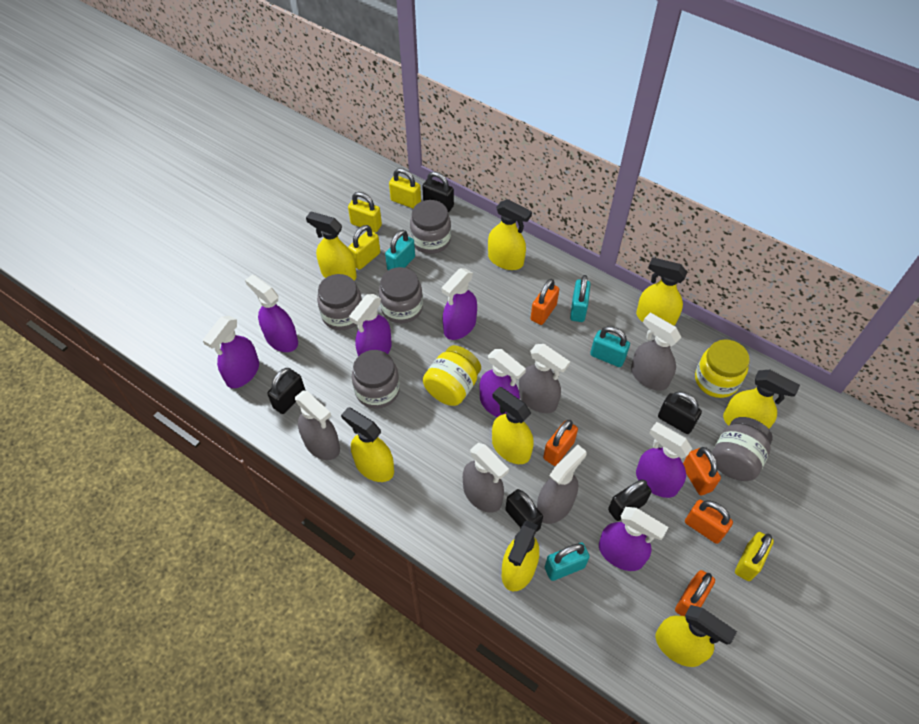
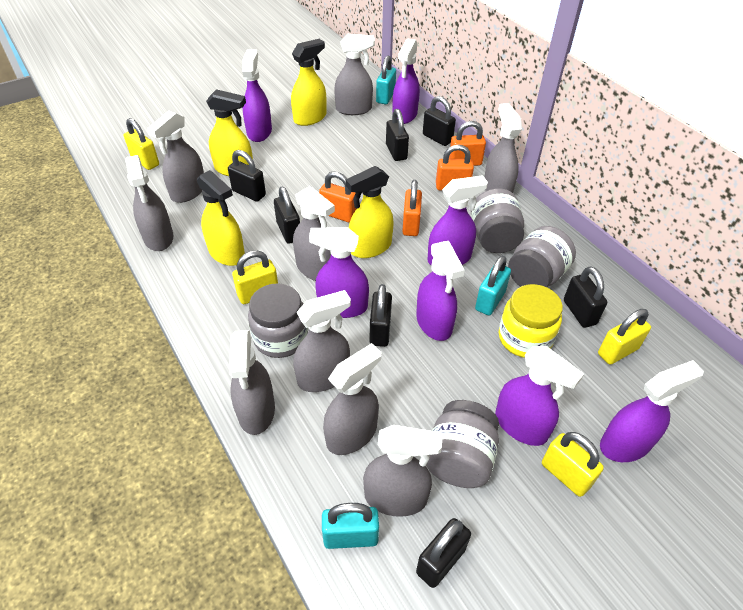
black padlock: 5 -> 7
grey jar: 5 -> 4
grey spray bottle: 5 -> 9
orange padlock: 5 -> 4
turquoise padlock: 4 -> 3
yellow jar: 2 -> 1
yellow spray bottle: 8 -> 4

